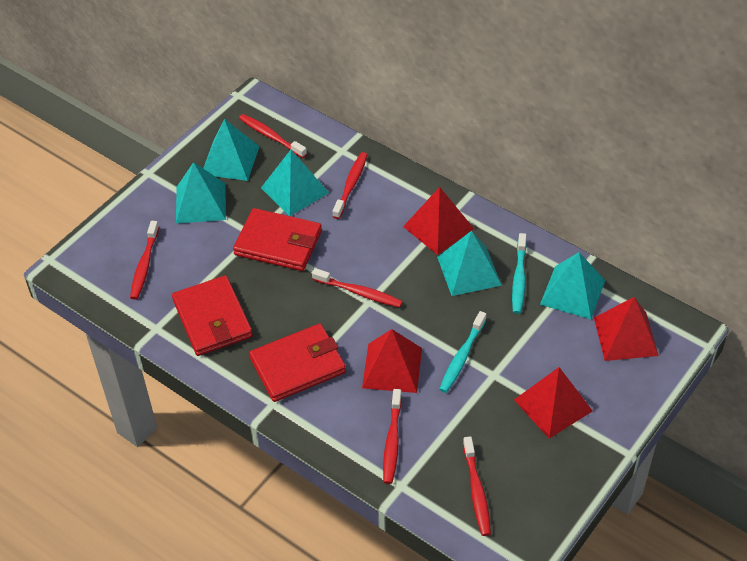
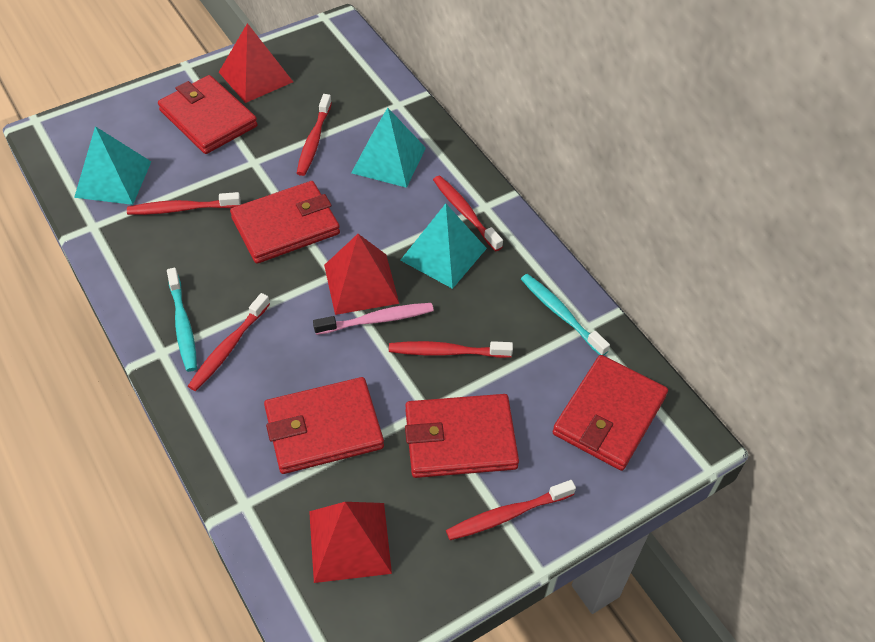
pink toothbrush: 0 -> 1
red pyramid: 4 -> 3
red wallet: 3 -> 5
turquoise pyramid: 5 -> 3

